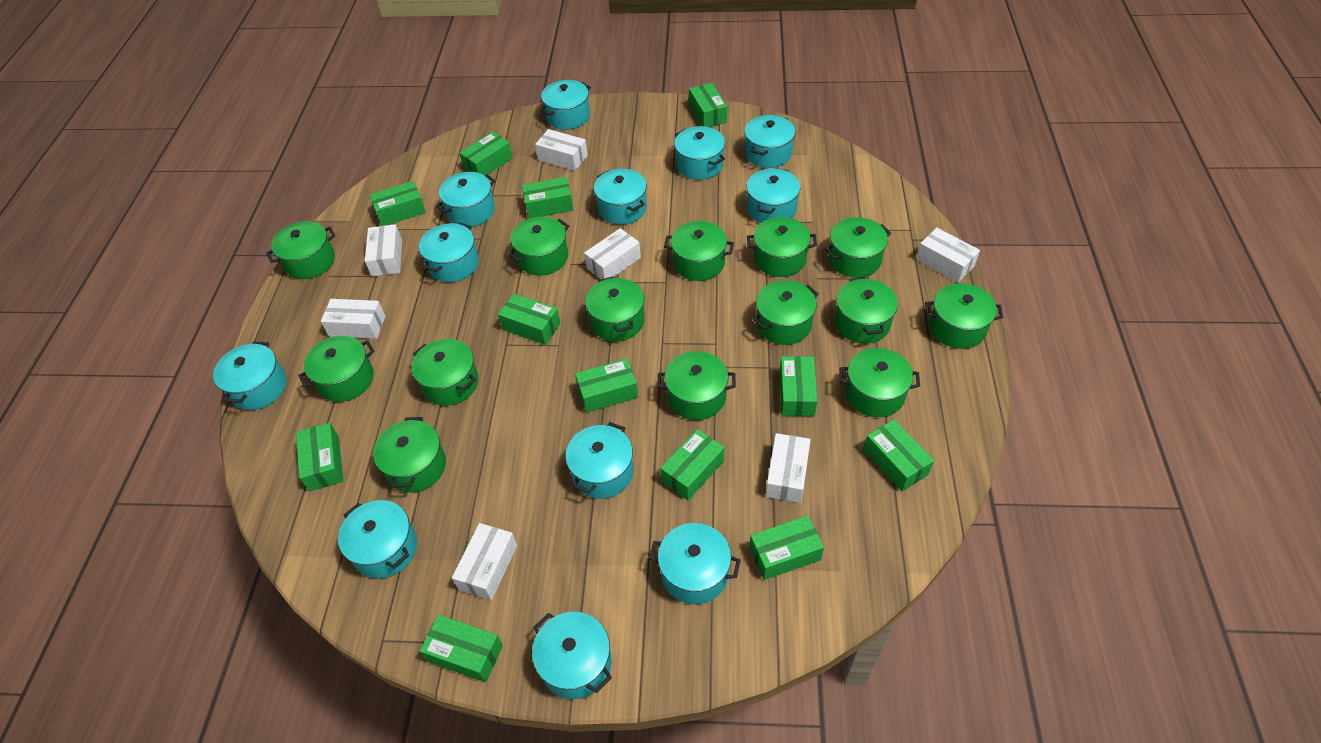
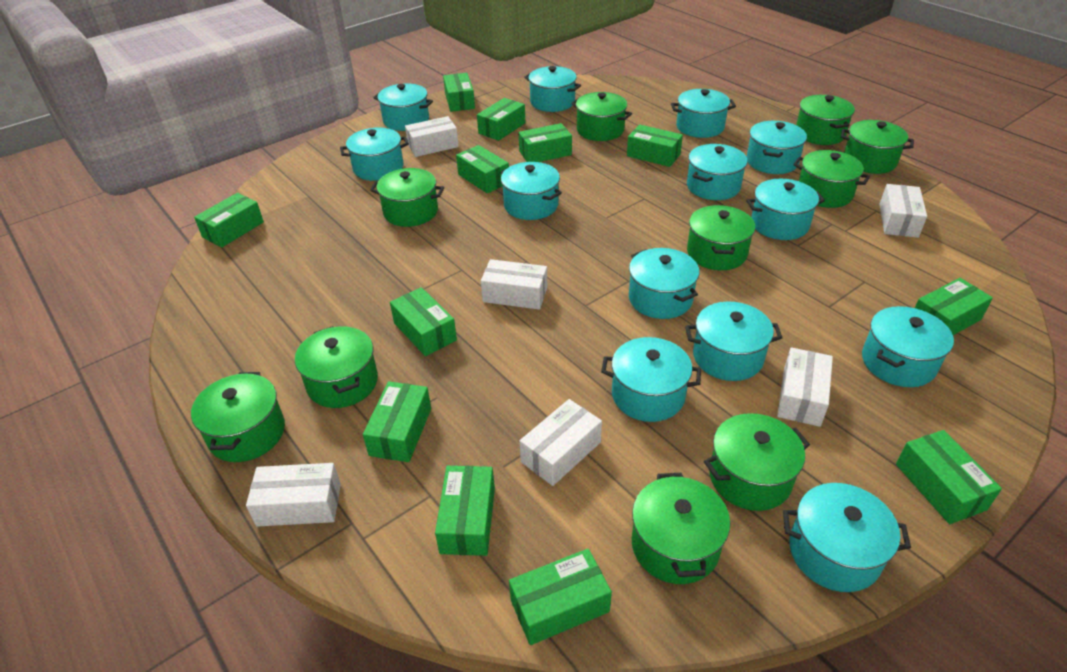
green pot: 14 -> 10
turquoise pot: 12 -> 13
white box: 7 -> 6

